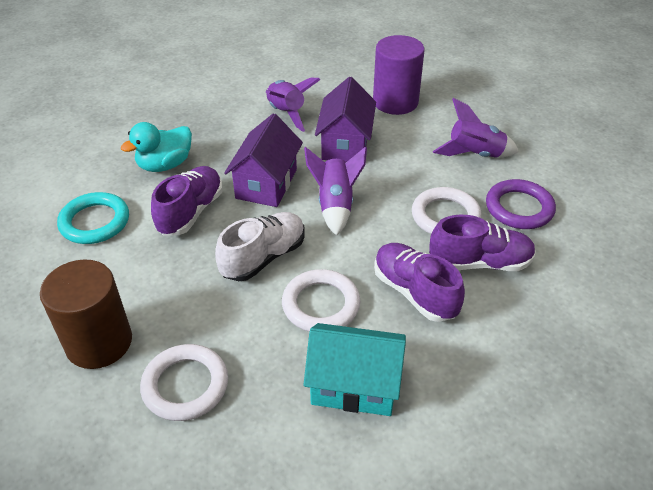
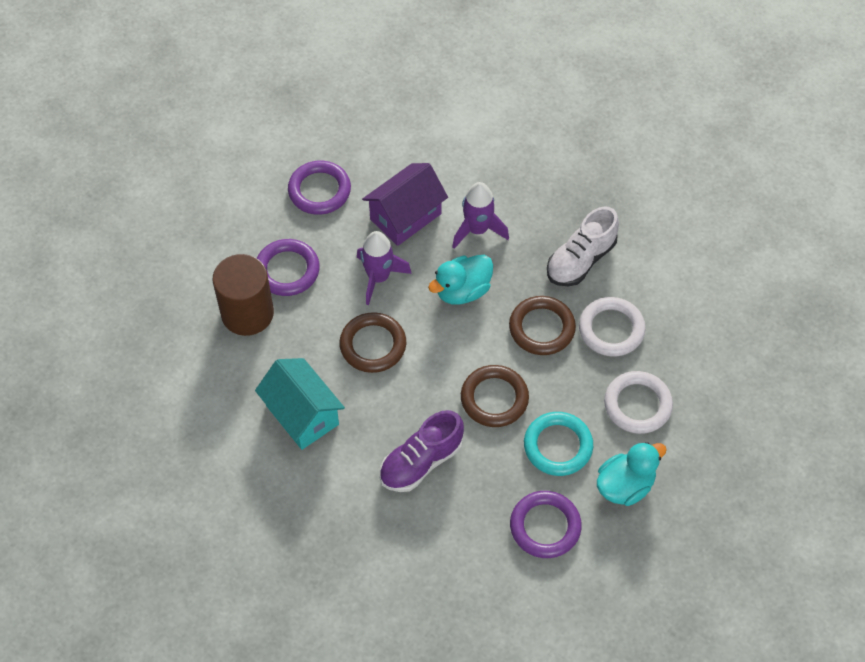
brown ring: 0 -> 3
purple cylinder: 1 -> 0
purple house: 2 -> 1
purple ring: 1 -> 3
purple rocket: 3 -> 2
purple shoe: 3 -> 1
turquoise duck: 1 -> 2
white ring: 3 -> 2

